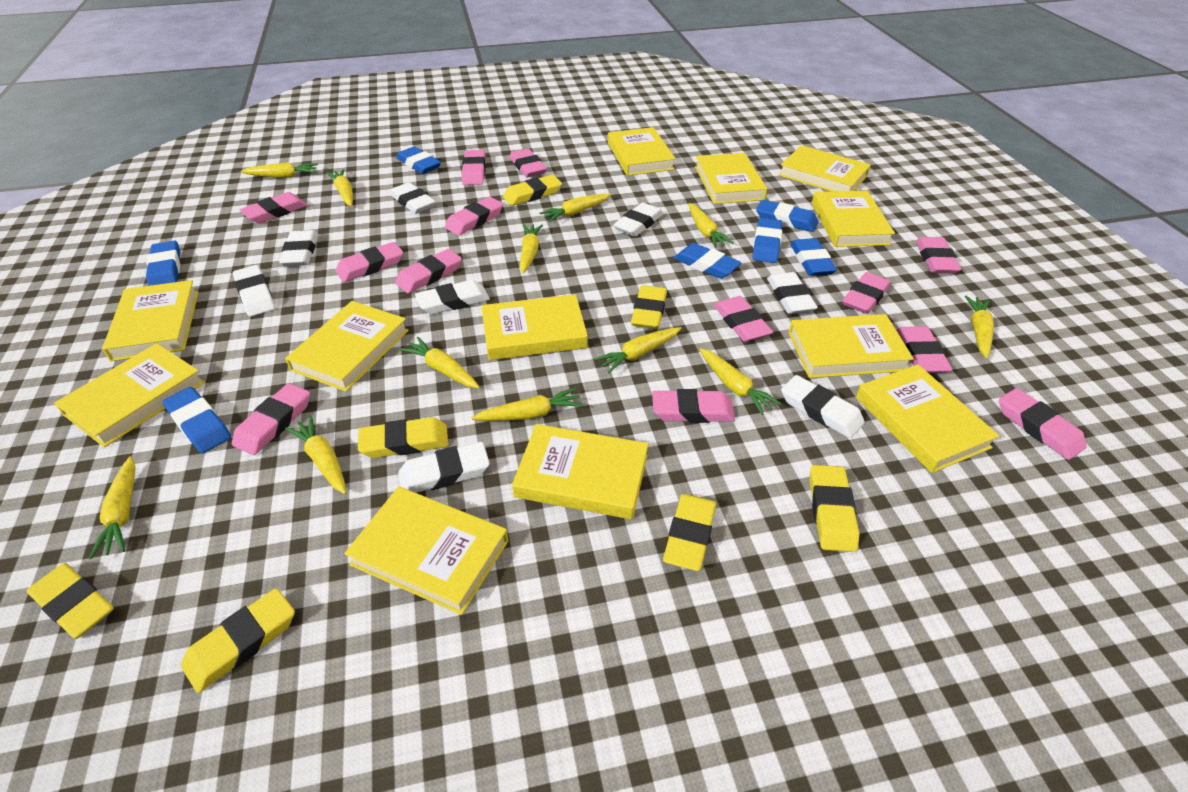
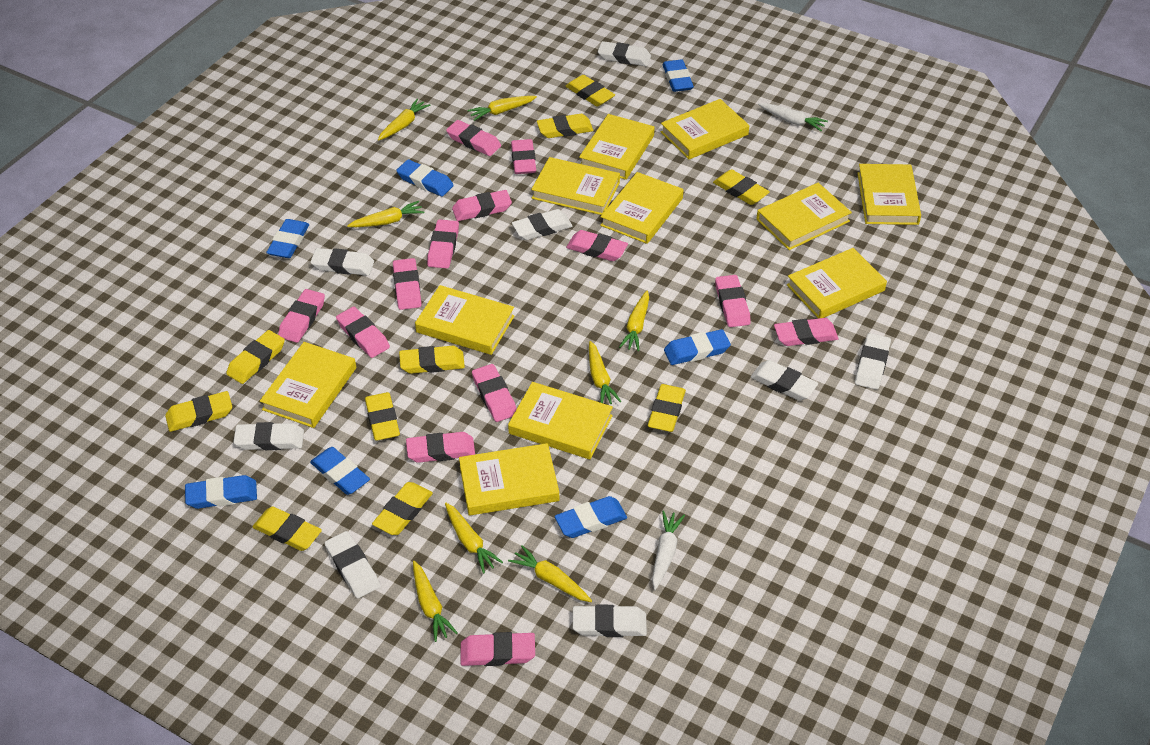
white carrot: 0 -> 2
yellow book: 12 -> 11
yellow carrot: 12 -> 8
yellow eraser: 7 -> 10

